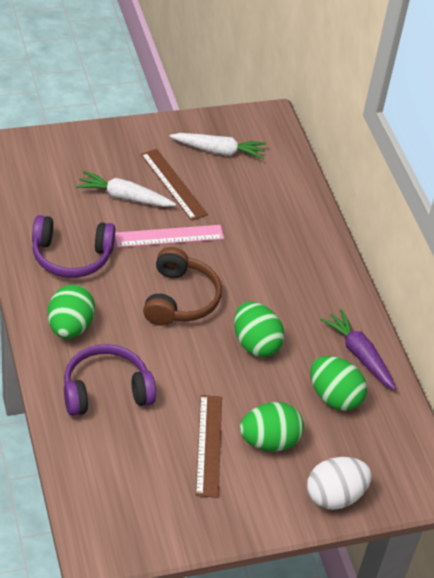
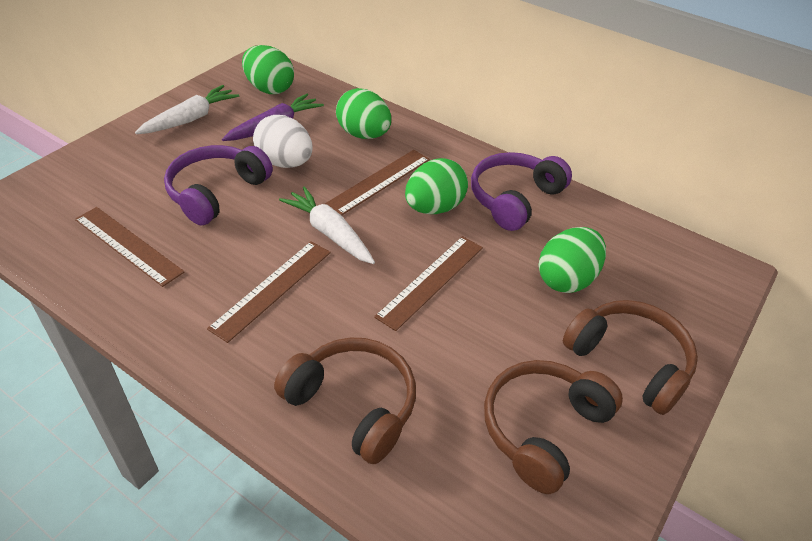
brown headphones: 1 -> 3
brown ruler: 2 -> 4
pink ruler: 1 -> 0

